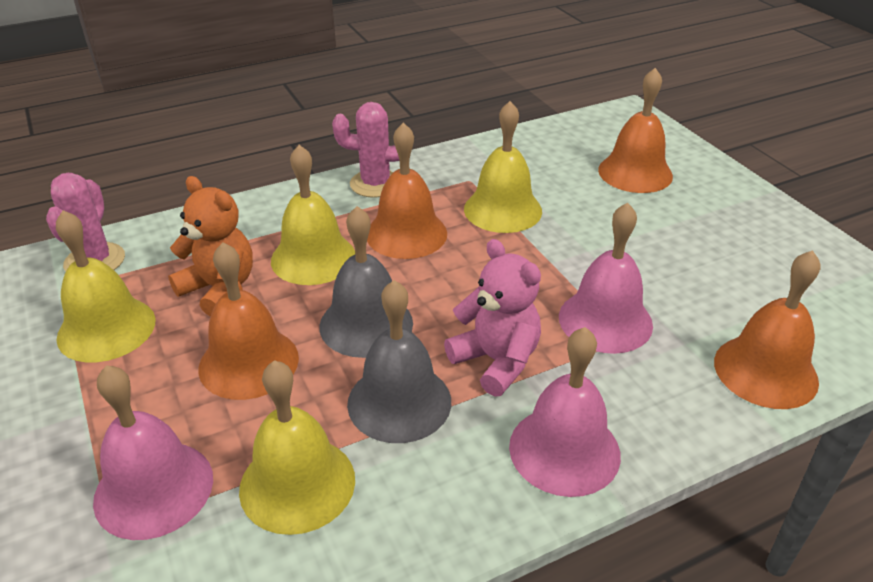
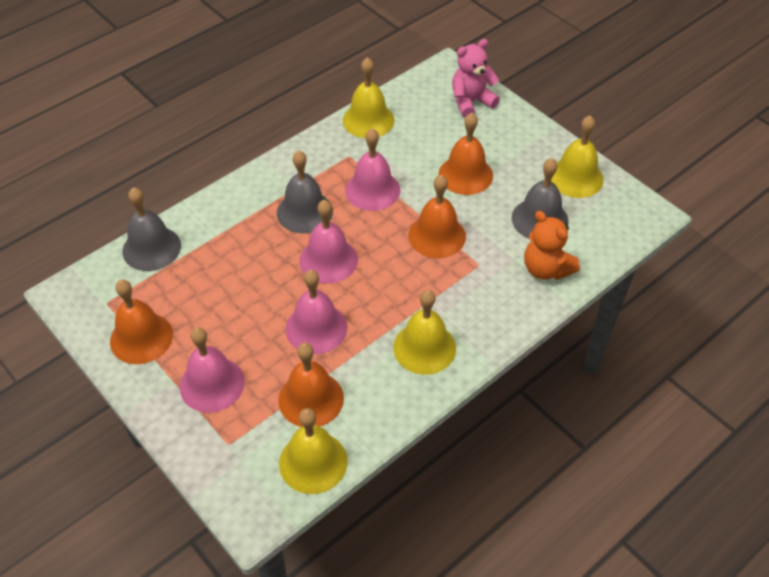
grey bell: 2 -> 3
pink bell: 3 -> 4
pink cactus: 2 -> 0

